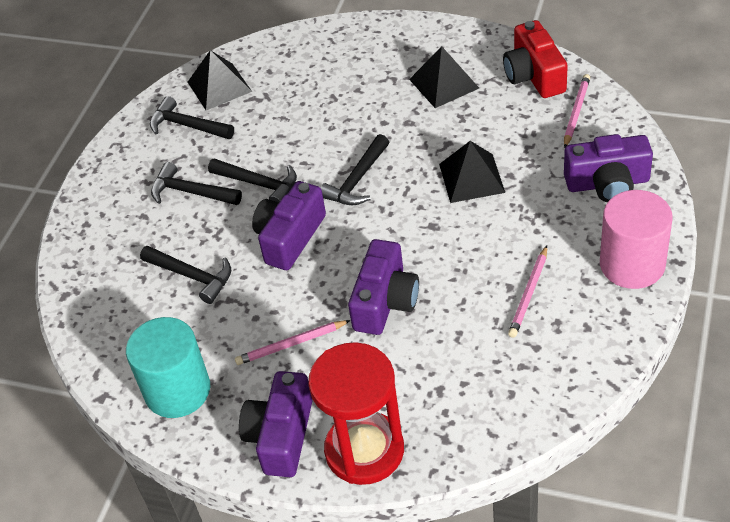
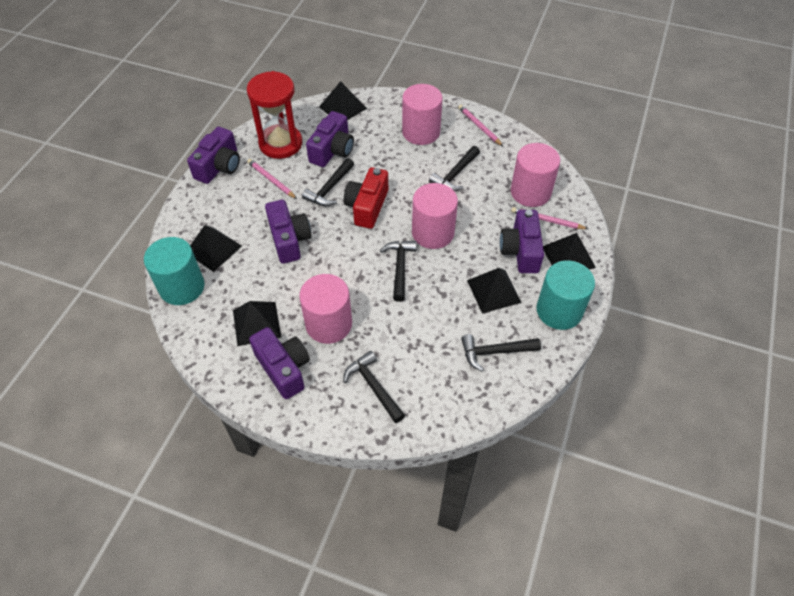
black pyramid: 3 -> 5
pink cylinder: 1 -> 4
purple camera: 4 -> 5
turquoise cylinder: 1 -> 2

